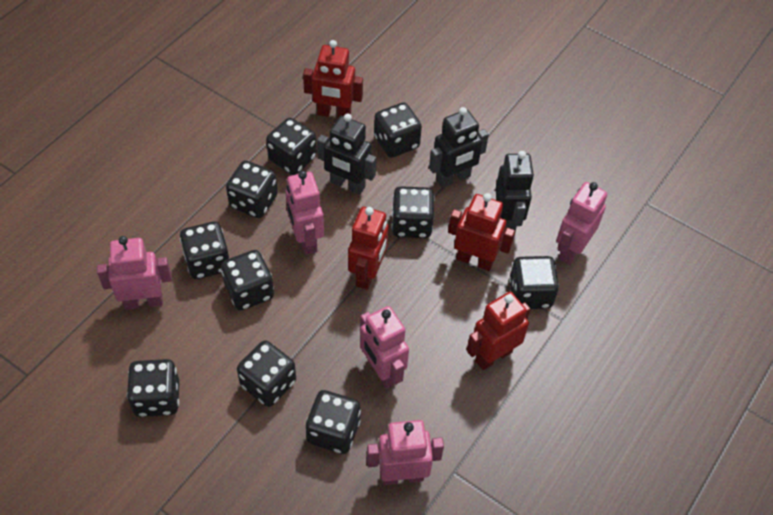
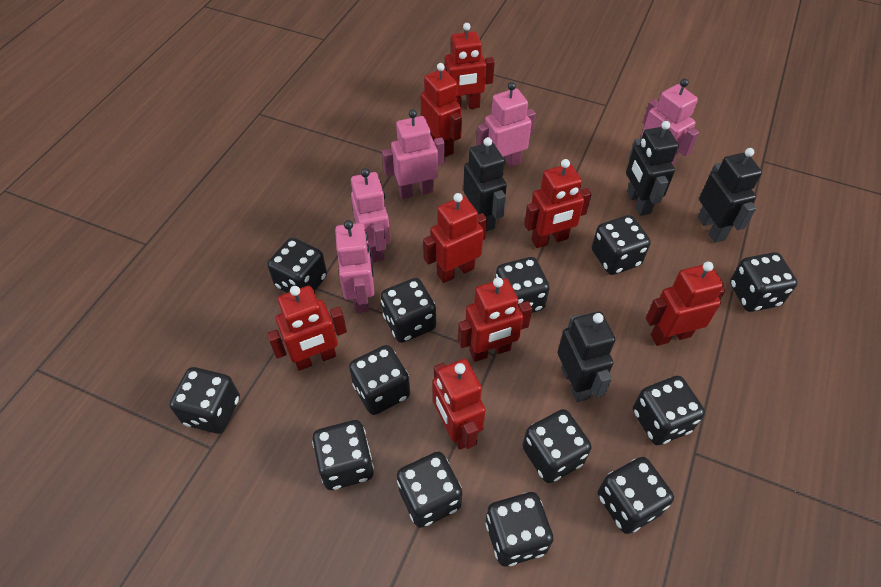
black dice: 10 -> 13
black robot: 3 -> 4
red robot: 4 -> 8

